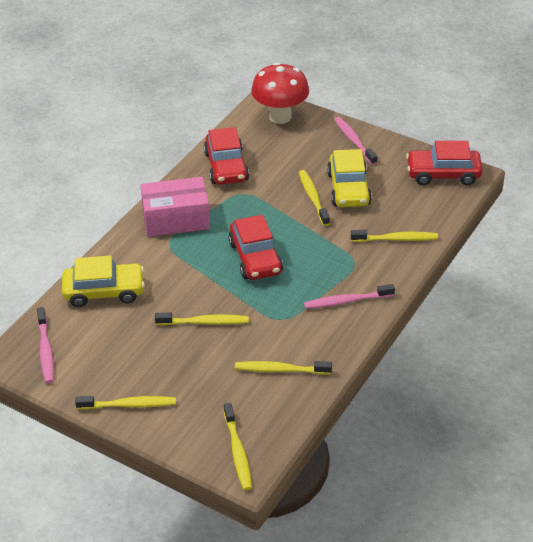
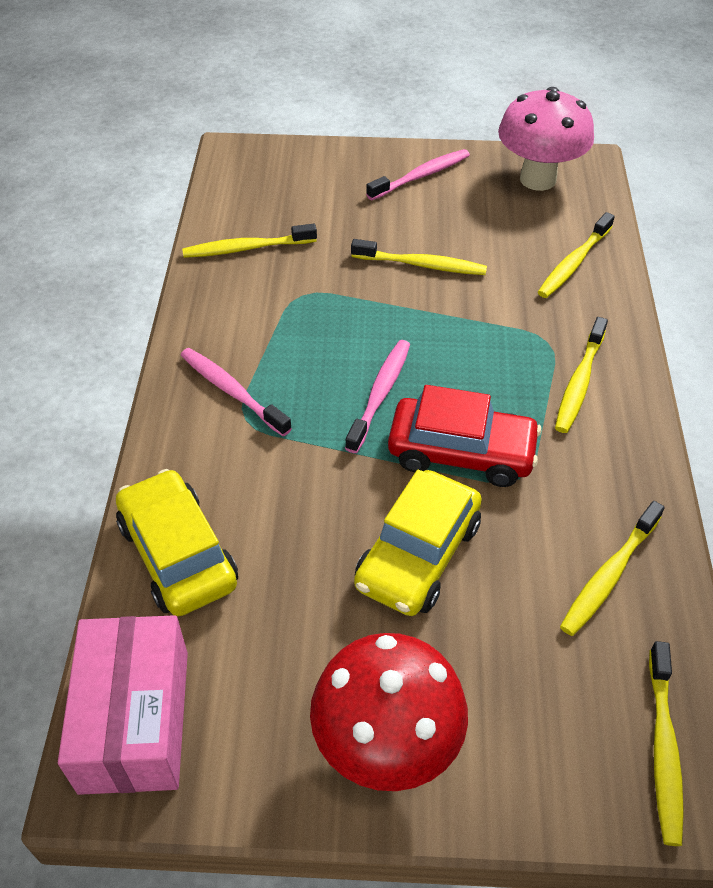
pink mushroom: 0 -> 1
red car: 3 -> 1

